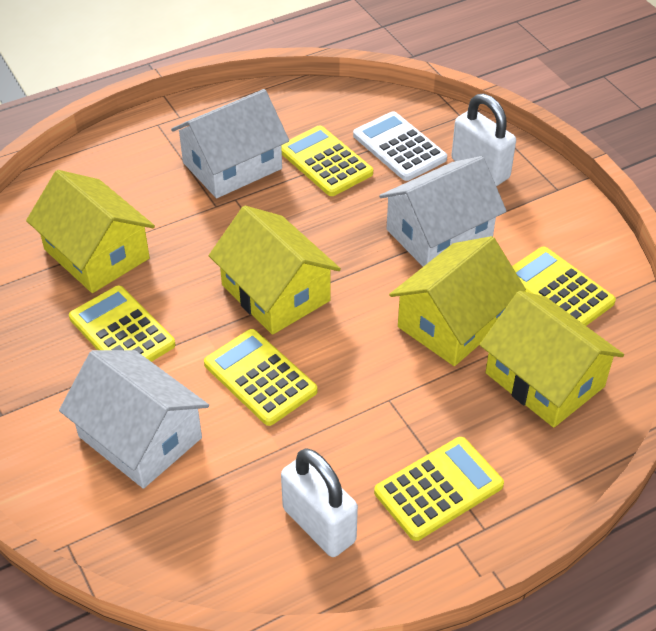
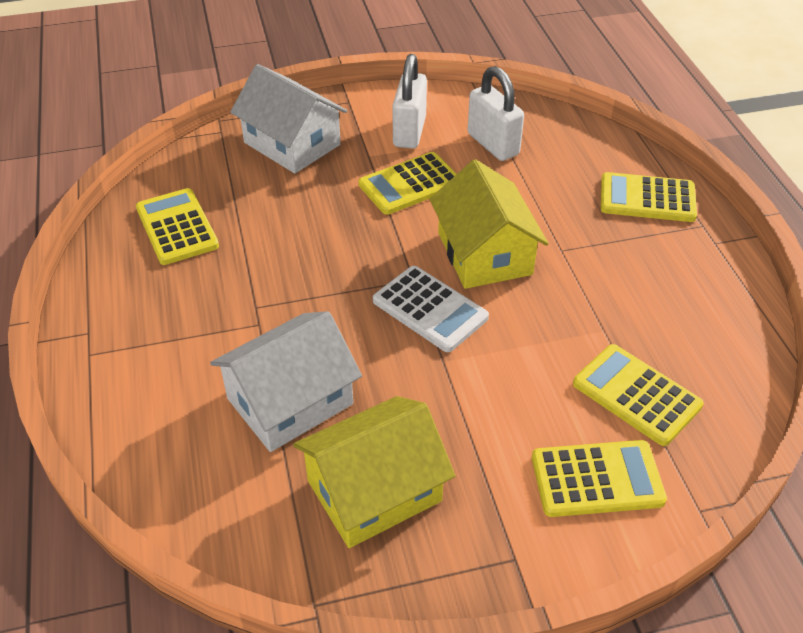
white house: 3 -> 2
yellow house: 4 -> 2

